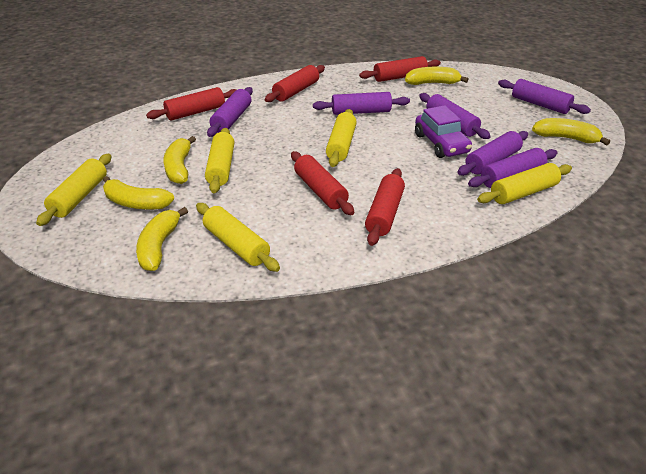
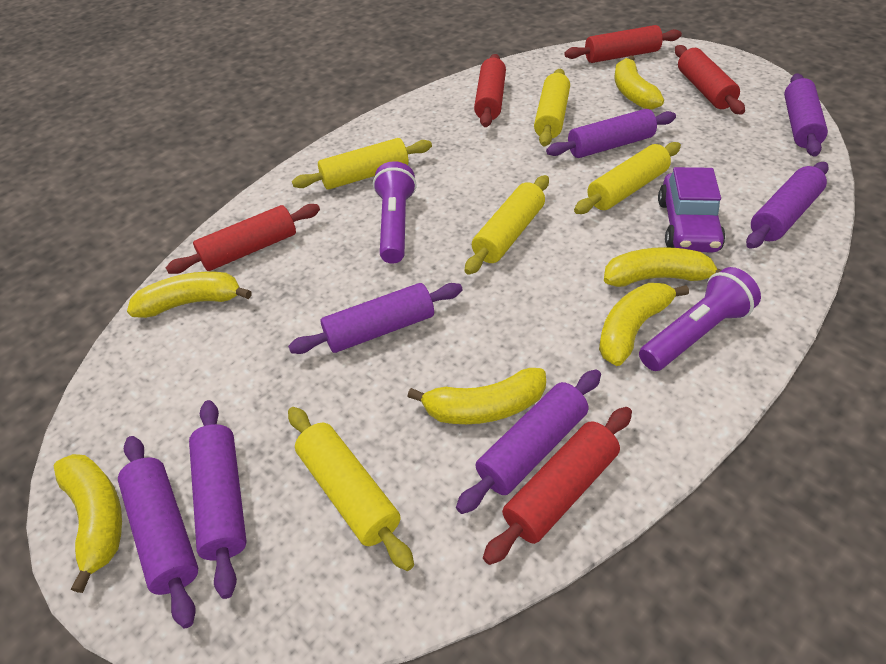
purple flashlight: 0 -> 2
purple rolling pin: 6 -> 7
yellow banana: 5 -> 6

